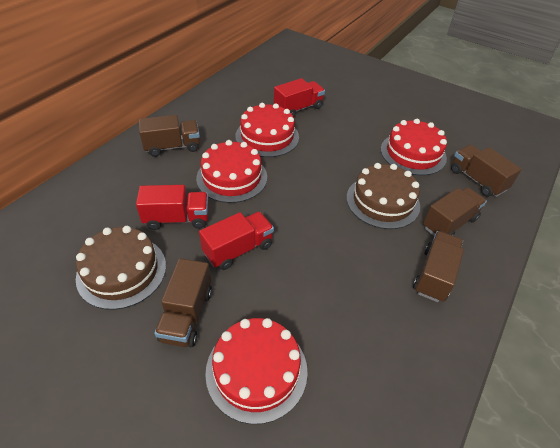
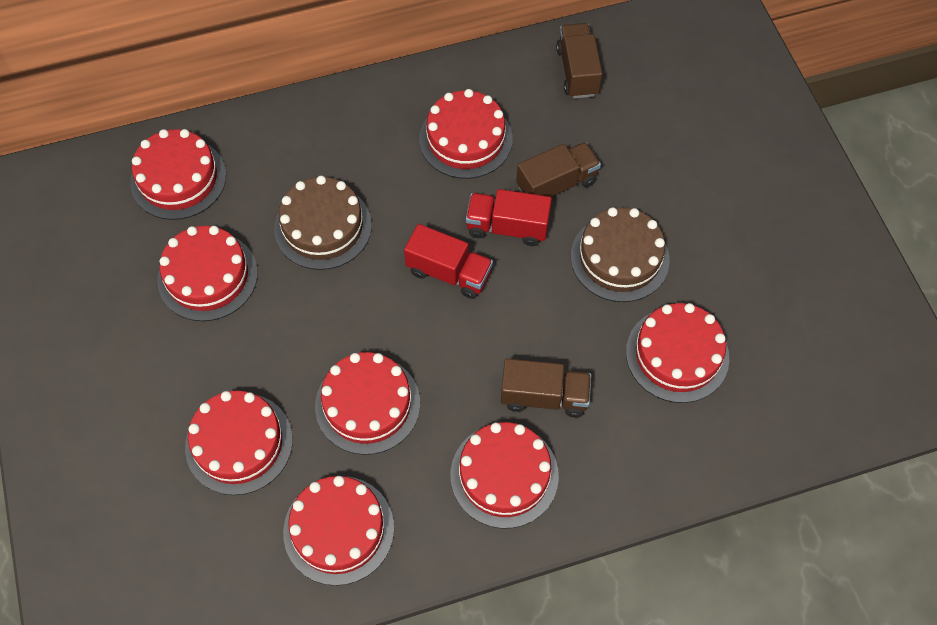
brown truck: 5 -> 3
red cake: 4 -> 8
red truck: 3 -> 2

